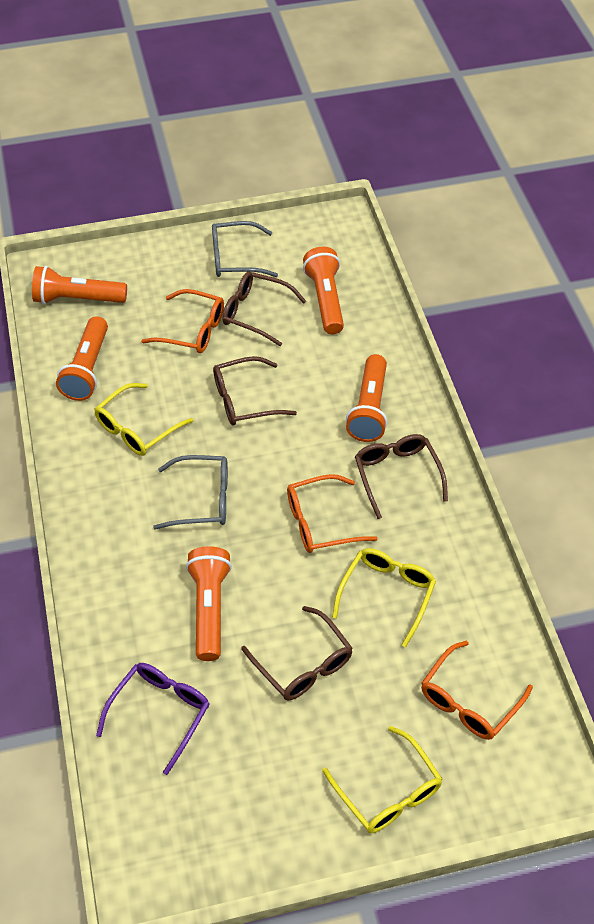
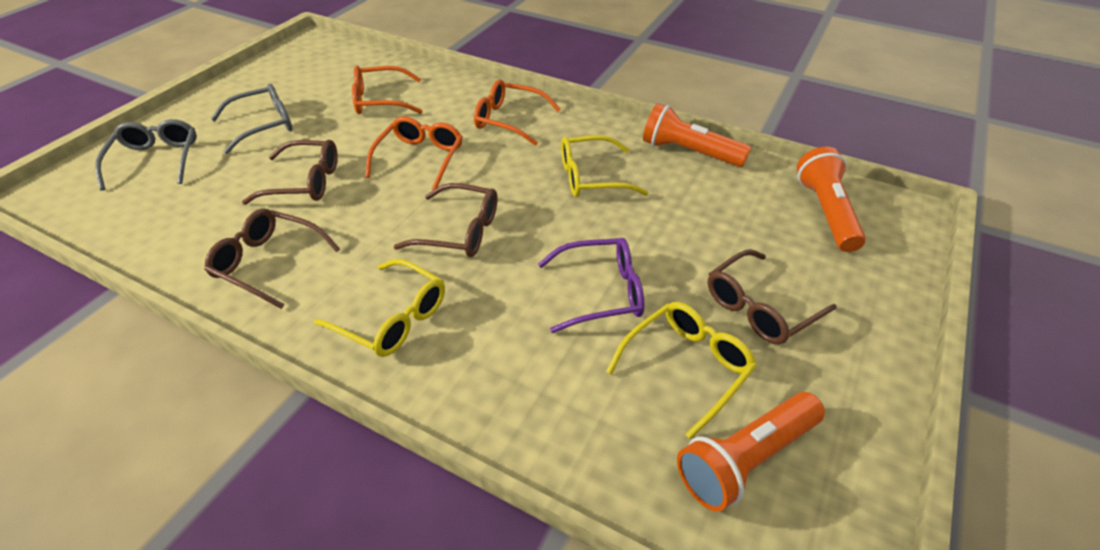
orange flashlight: 5 -> 3

